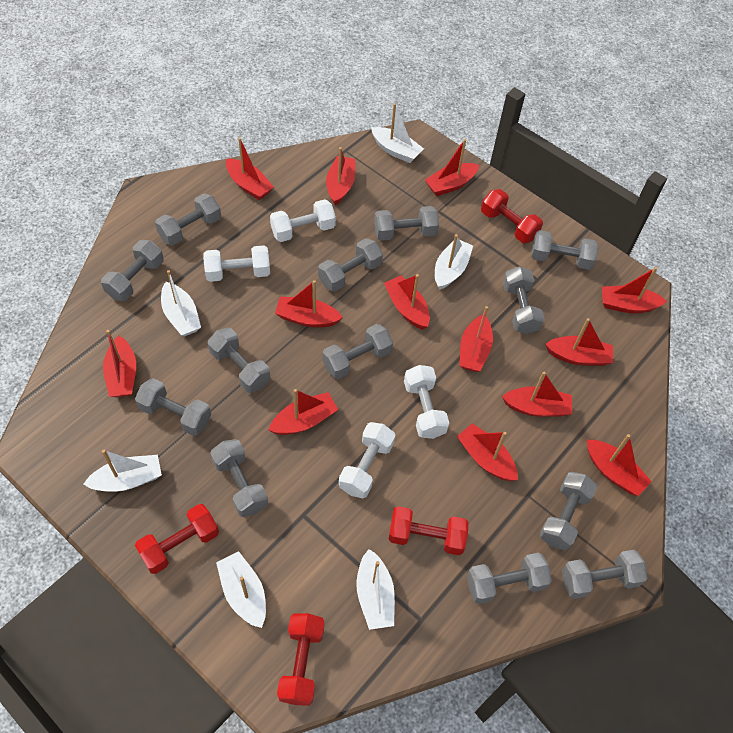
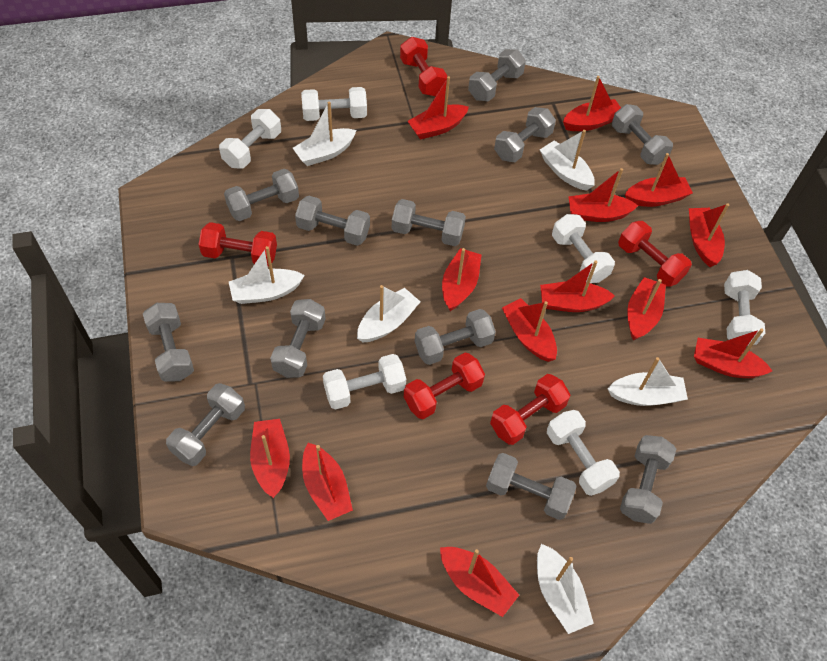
grey dumbbell: 13 -> 12
red dumbbell: 4 -> 5
white dumbbell: 4 -> 6

